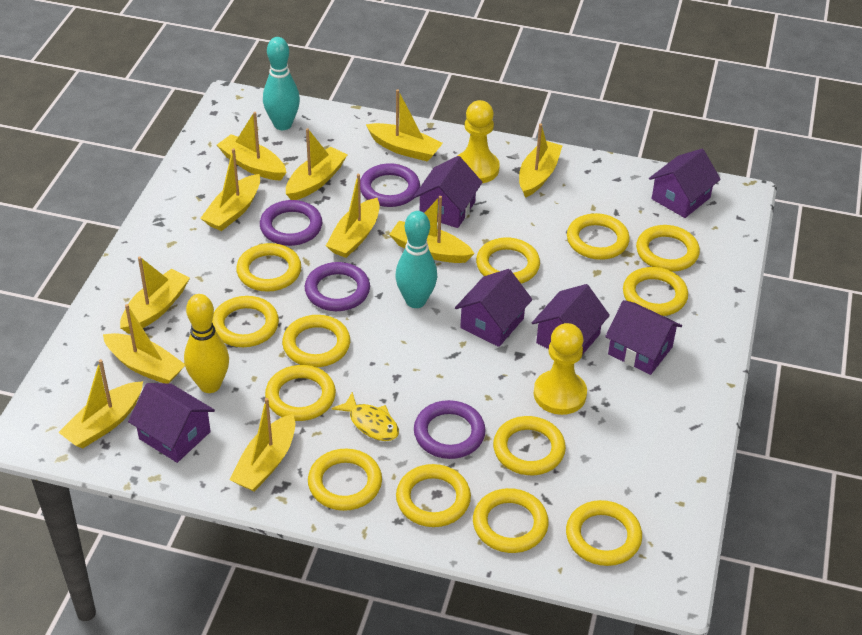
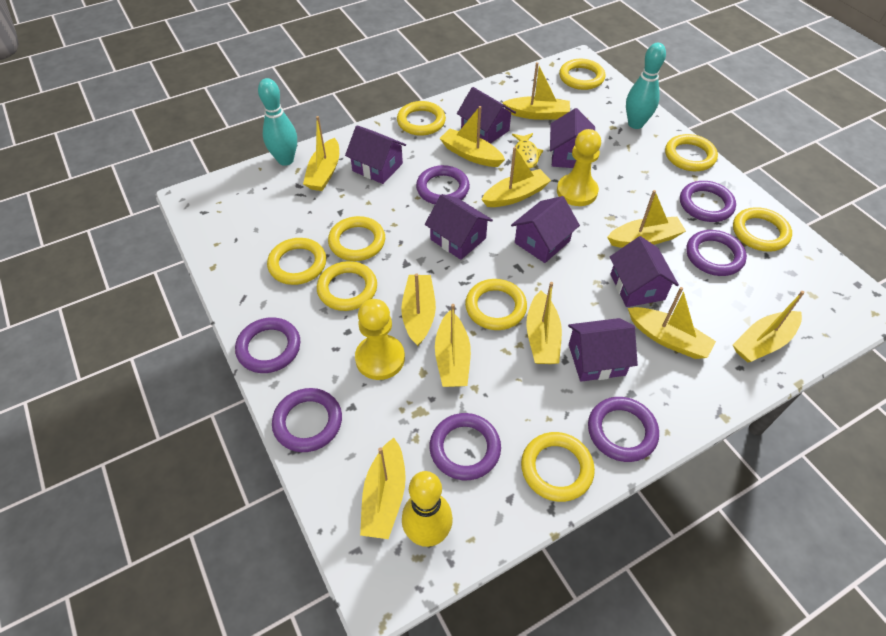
purple house: 6 -> 7
purple ring: 4 -> 7
yellow ring: 13 -> 9

